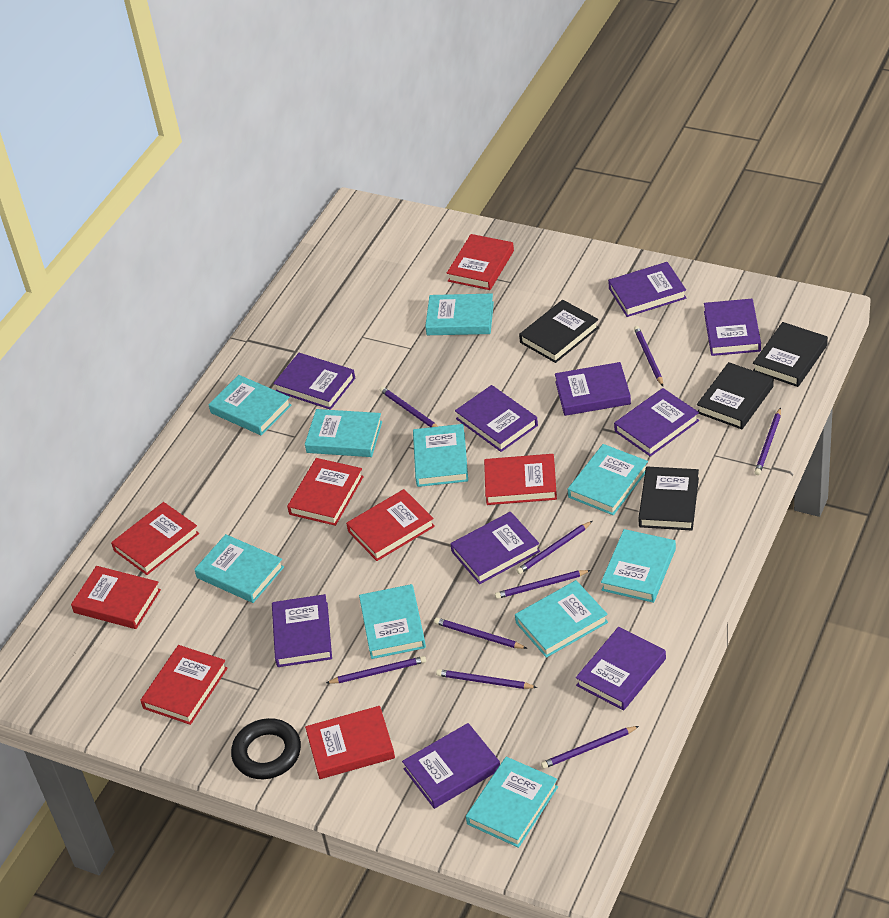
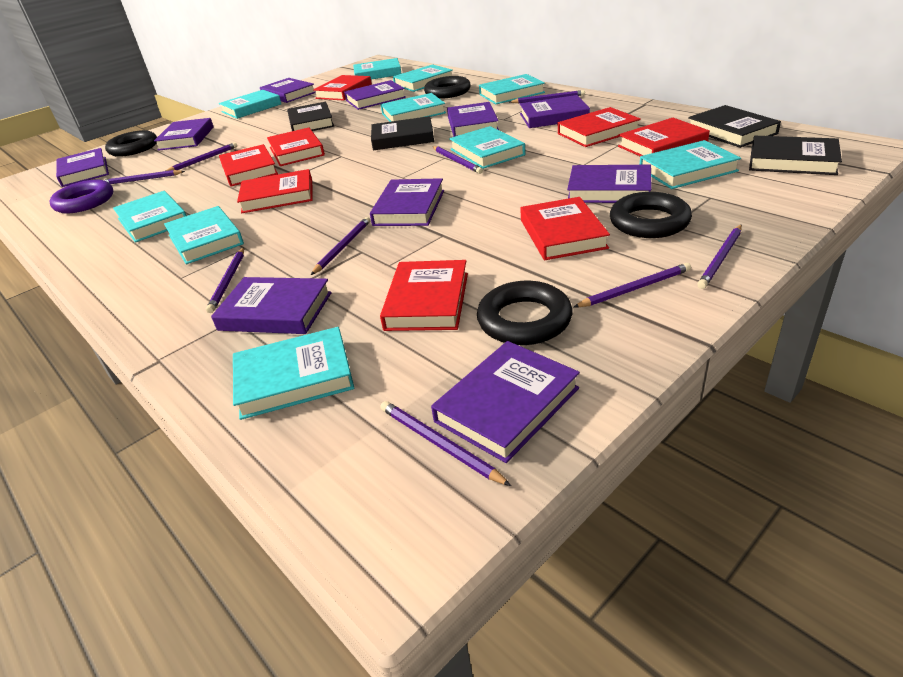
black ring: 1 -> 4
purple ring: 0 -> 1

